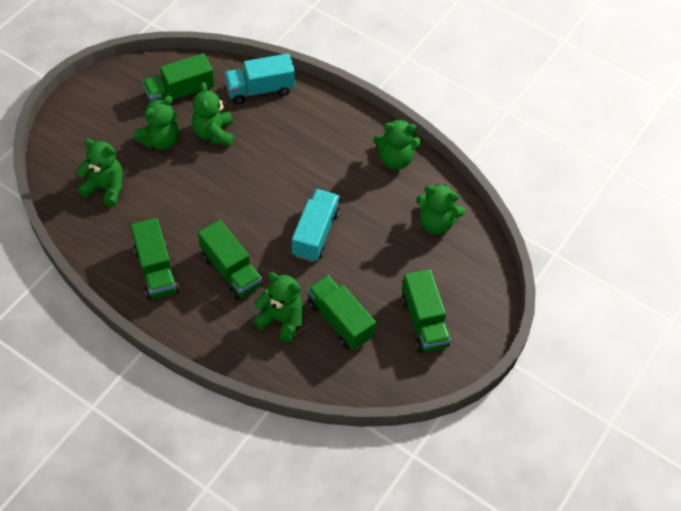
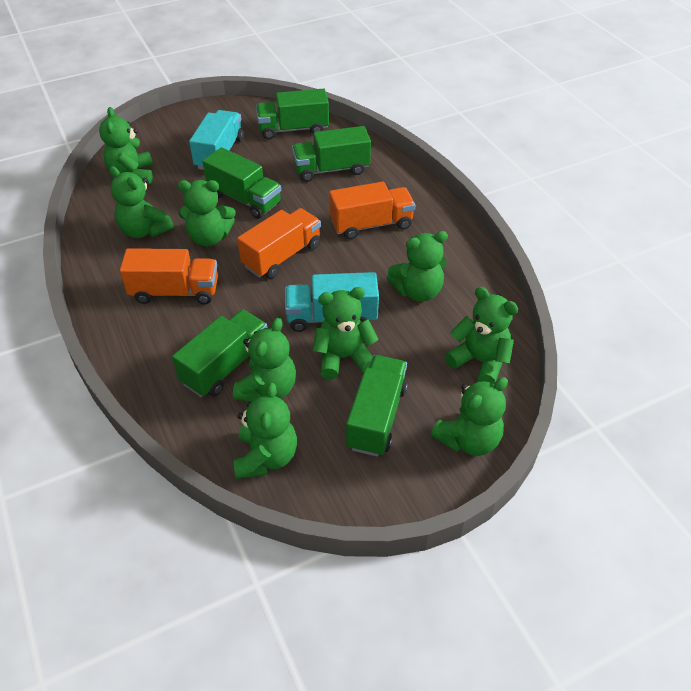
green teddy bear: 6 -> 9
orange truck: 0 -> 3

